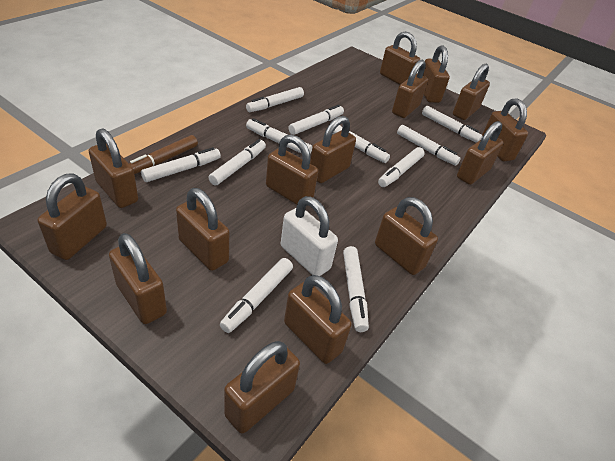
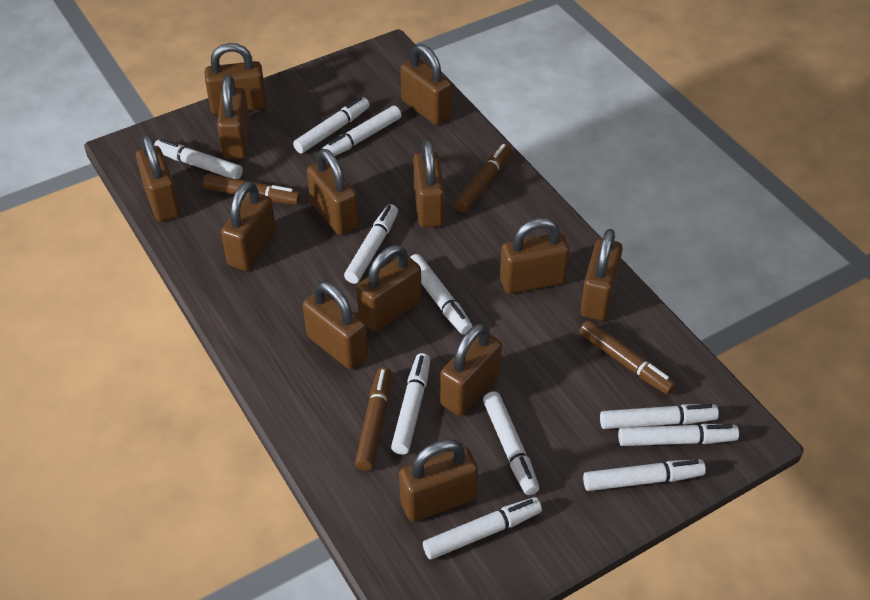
brown marker: 1 -> 4
brown padlock: 15 -> 13
white padlock: 1 -> 0

